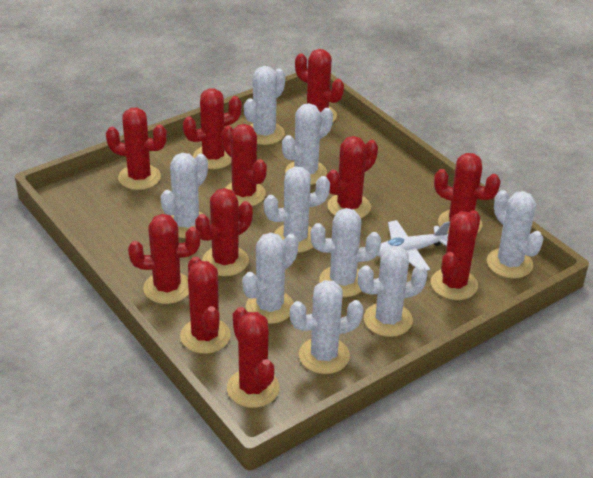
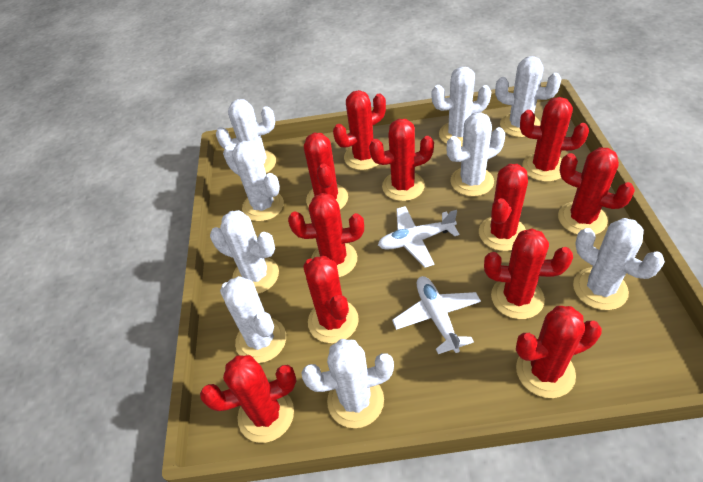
white plane: 1 -> 2

